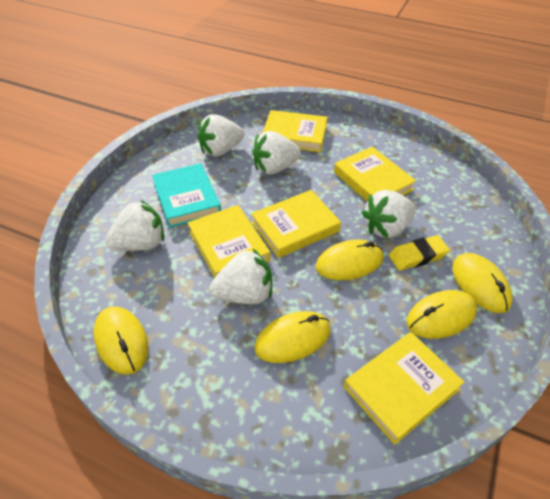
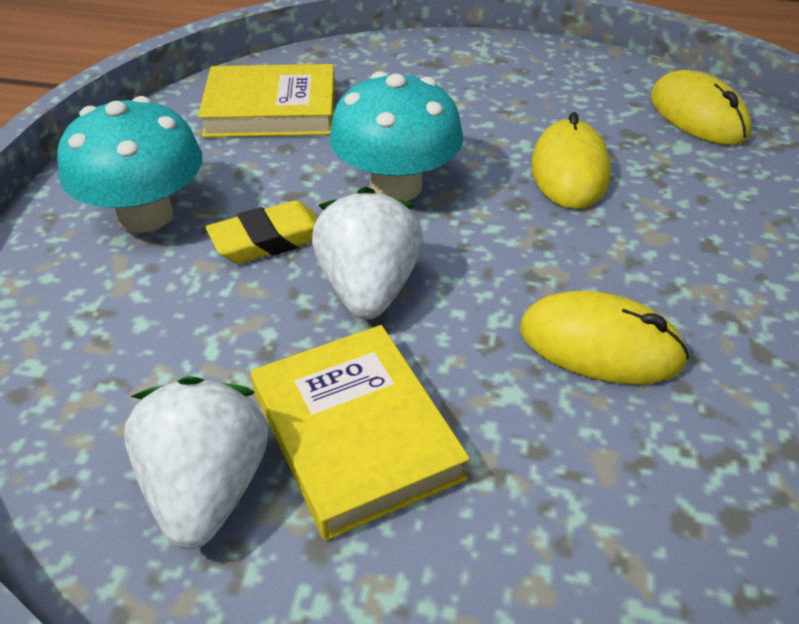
turquoise book: 1 -> 0
turquoise mushroom: 0 -> 2
white strawberry: 5 -> 2
yellow book: 5 -> 2
yellow mouse: 5 -> 3

